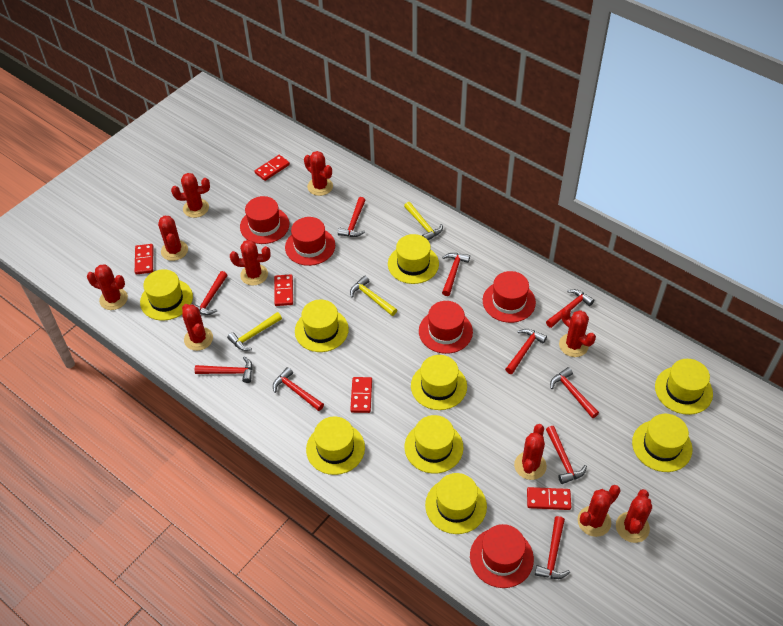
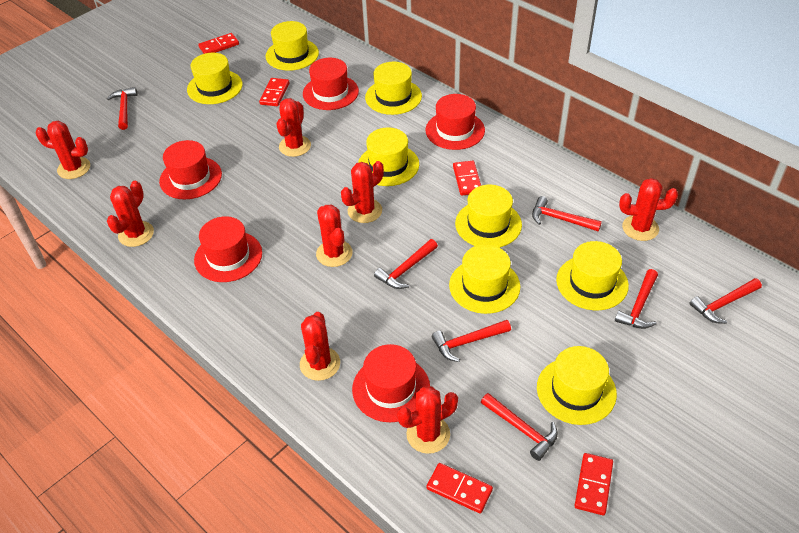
red cactus: 10 -> 8
red hammer: 10 -> 7
yellow hammer: 3 -> 0
yellow hat: 9 -> 8

